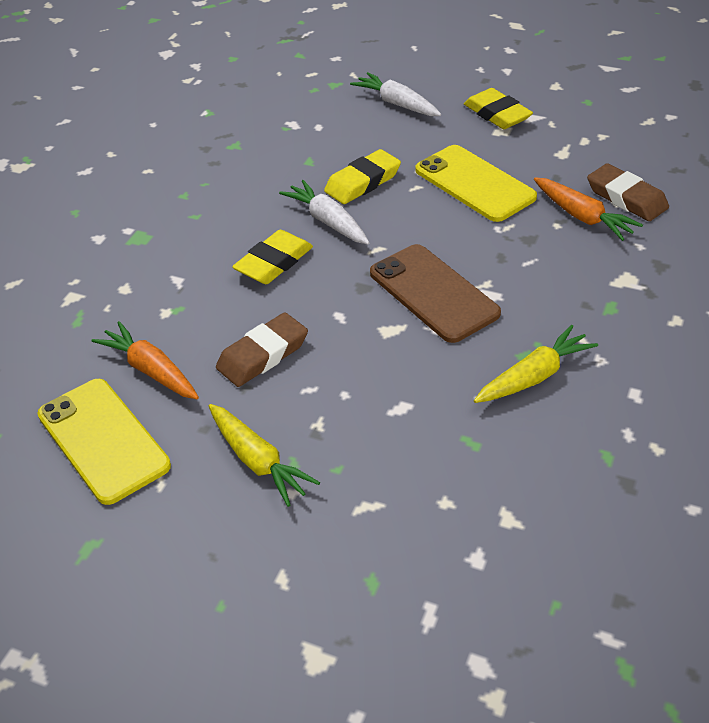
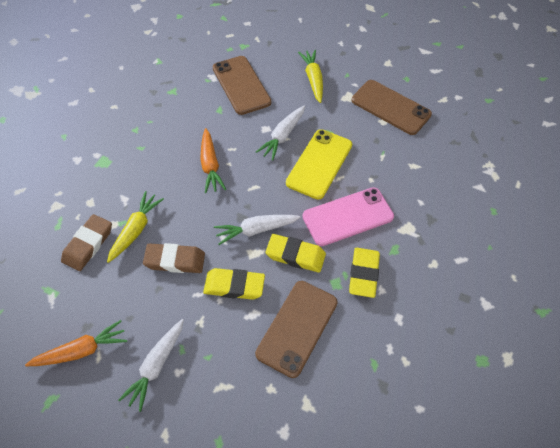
brown phone: 1 -> 3
pink phone: 0 -> 1
white carrot: 2 -> 3
yellow phone: 2 -> 1

